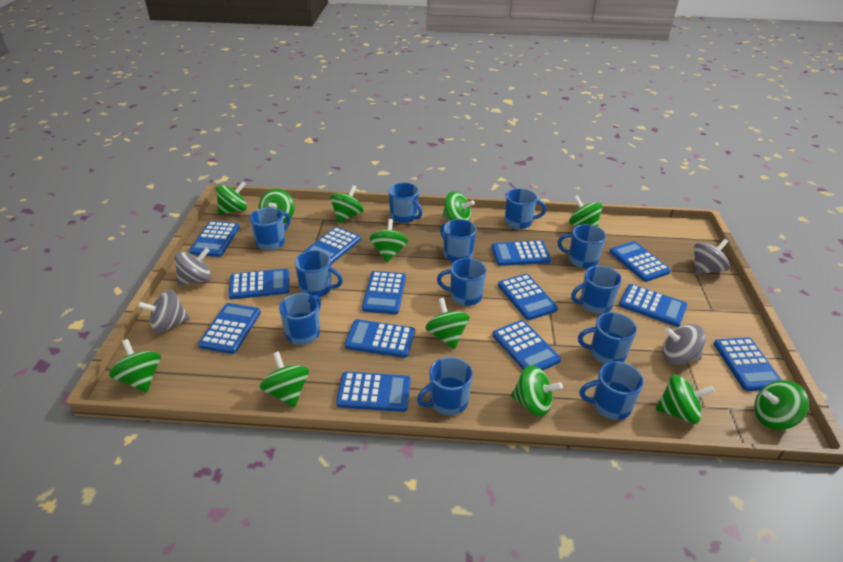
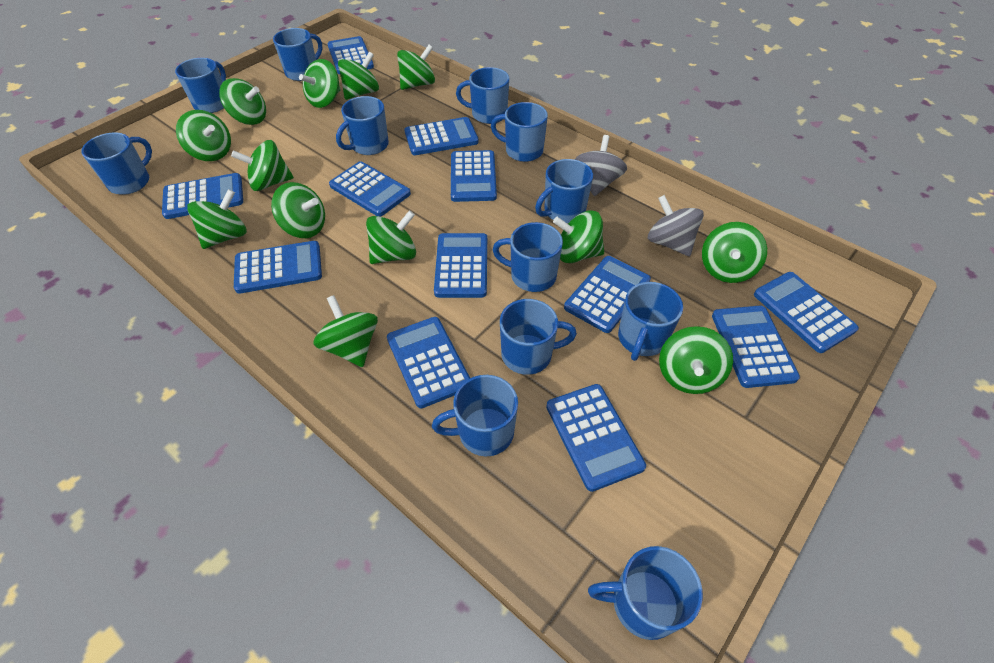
blue calculator: 13 -> 12
green spinning top: 12 -> 13
grey spinning top: 4 -> 2

